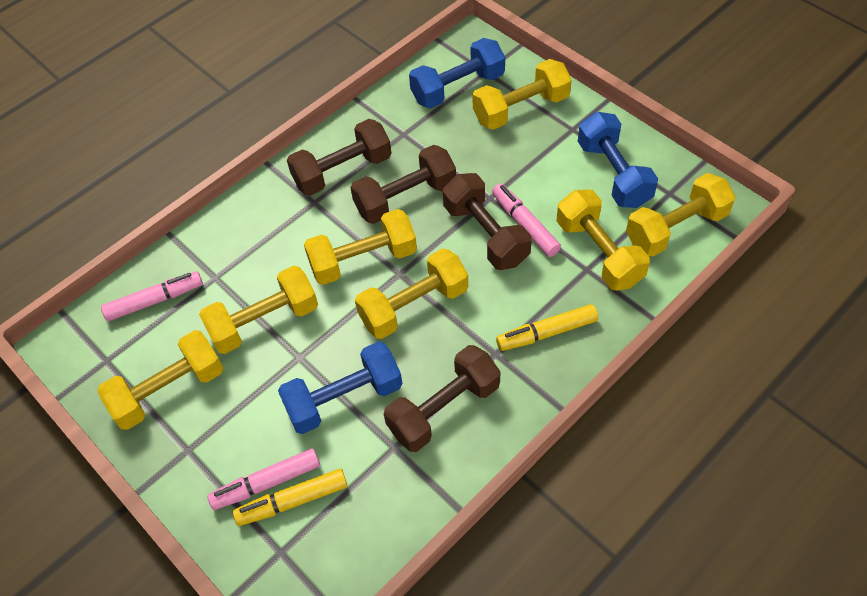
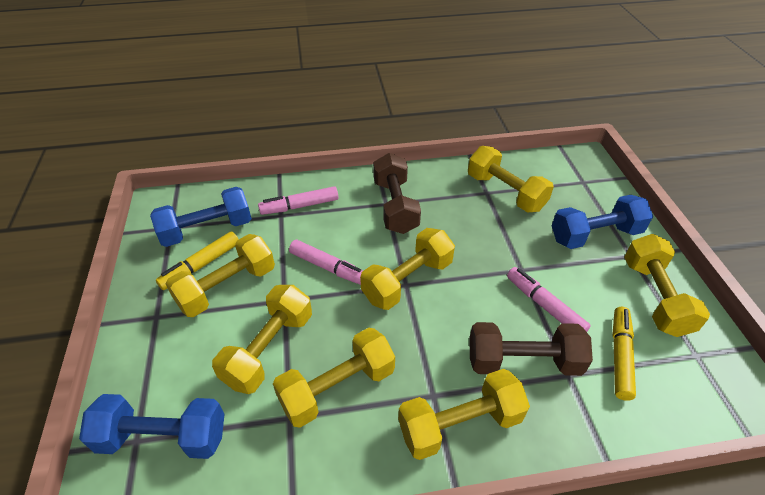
brown dumbbell: 4 -> 2

